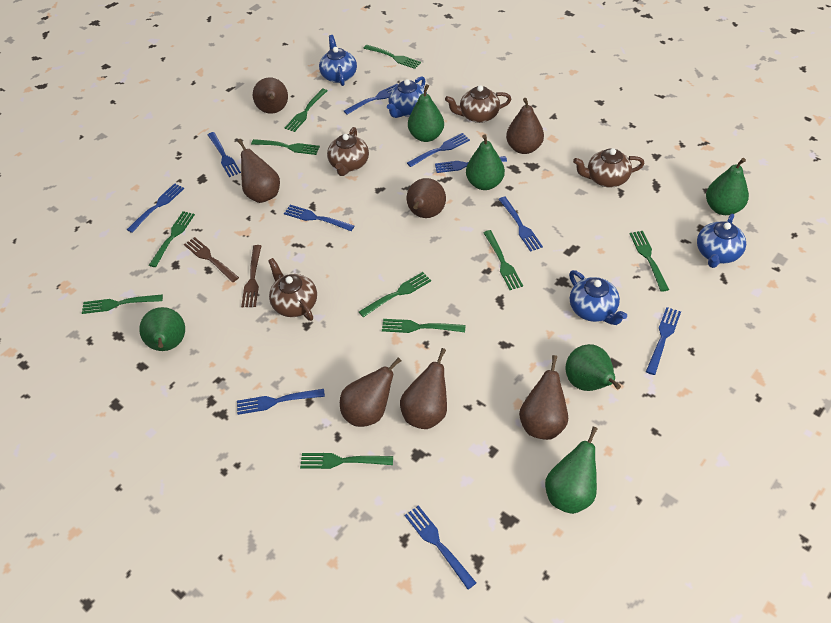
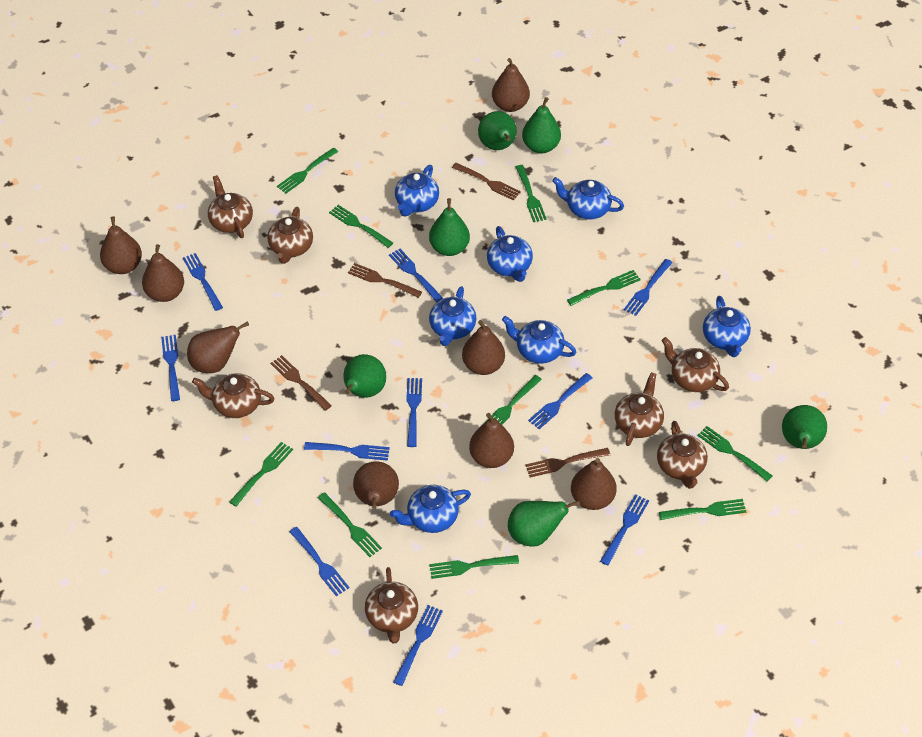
blue teapot: 4 -> 7
brown fork: 2 -> 4
brown pear: 7 -> 8
brown teapot: 4 -> 7

